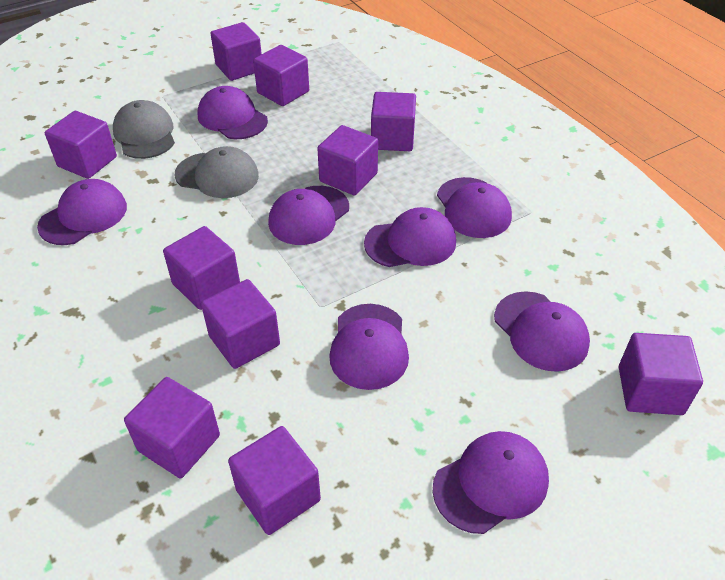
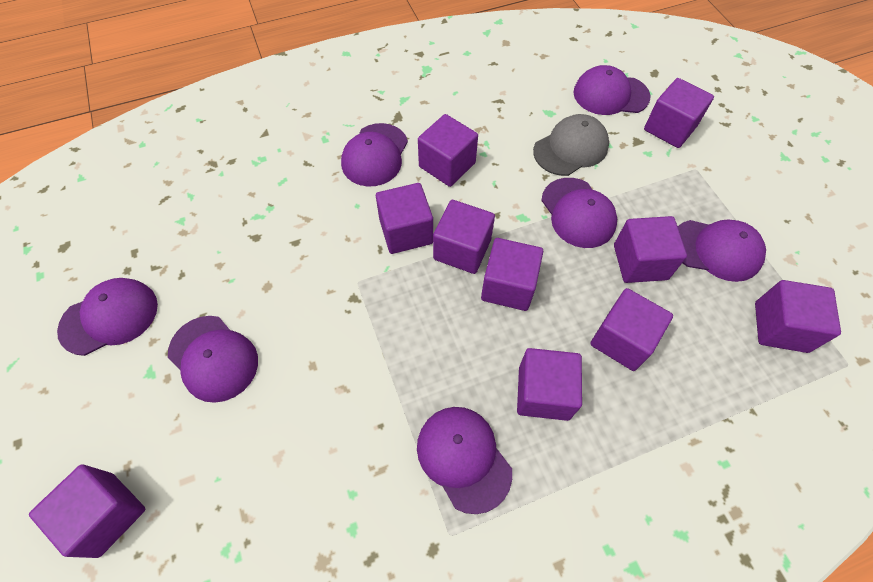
grey cap: 2 -> 1
purple cap: 8 -> 7

